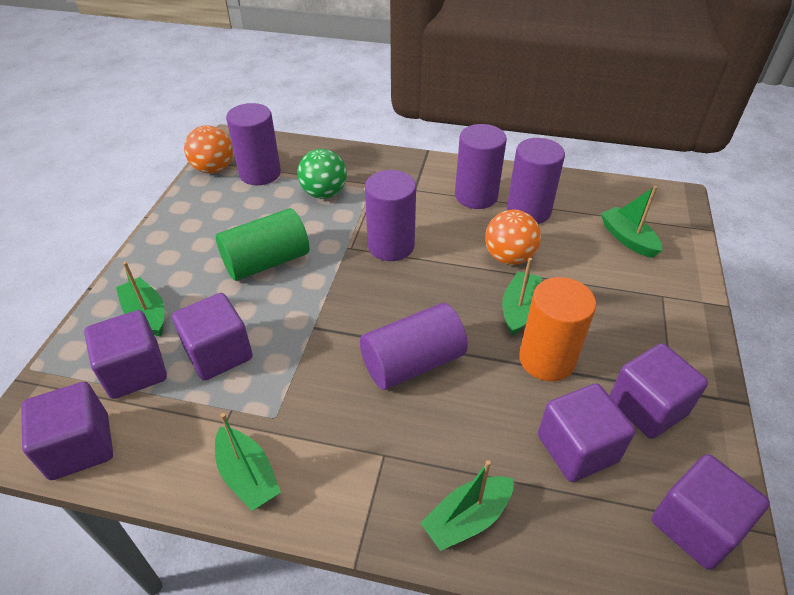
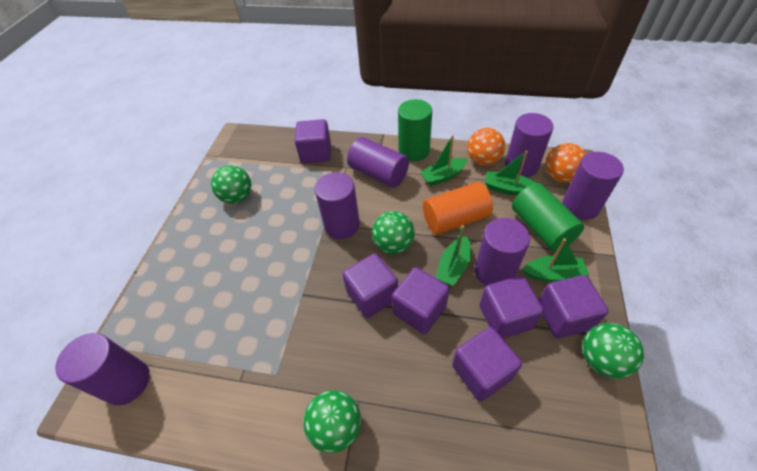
green ball: 1 -> 4
green boat: 5 -> 4
green cylinder: 1 -> 2
purple cylinder: 5 -> 6

